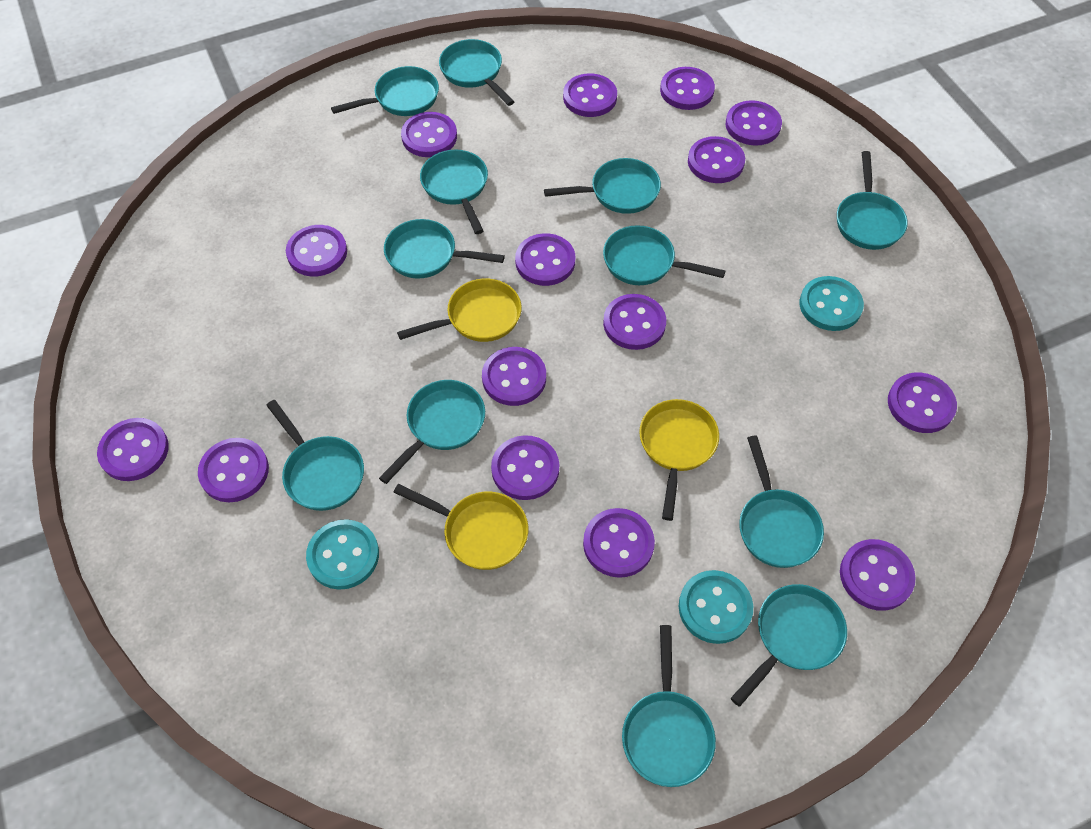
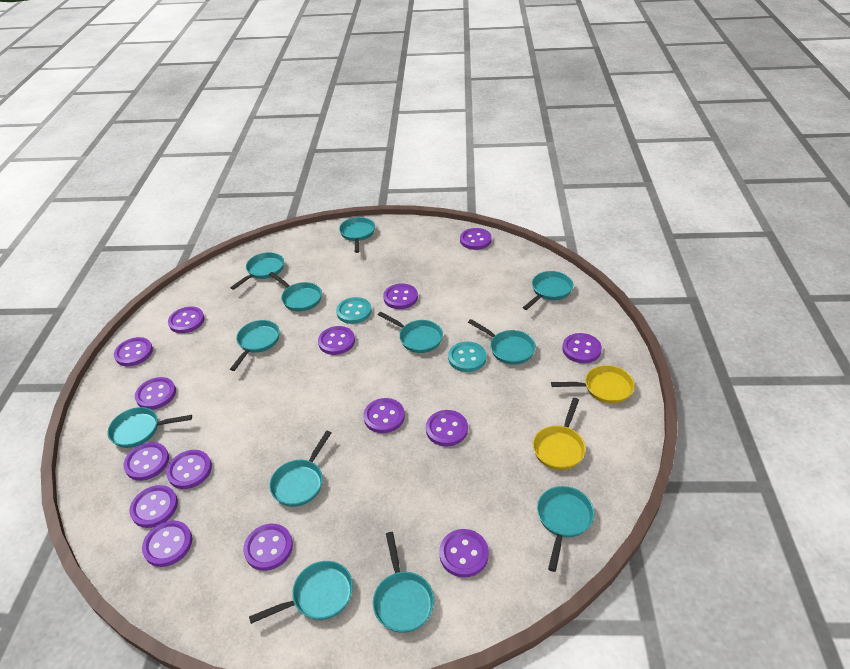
turquoise button: 3 -> 2
yellow pan: 3 -> 2

